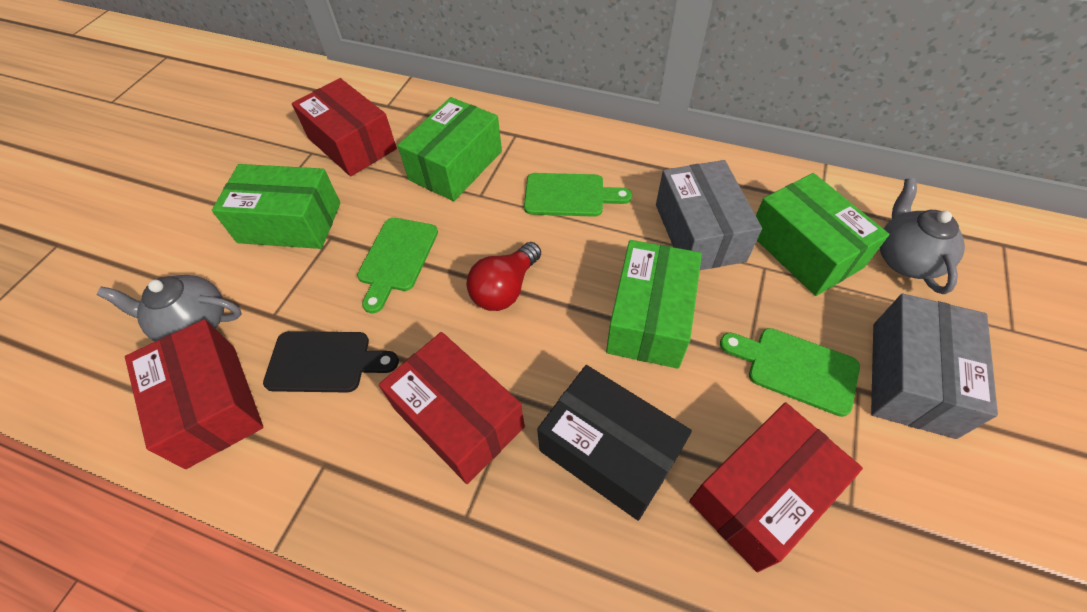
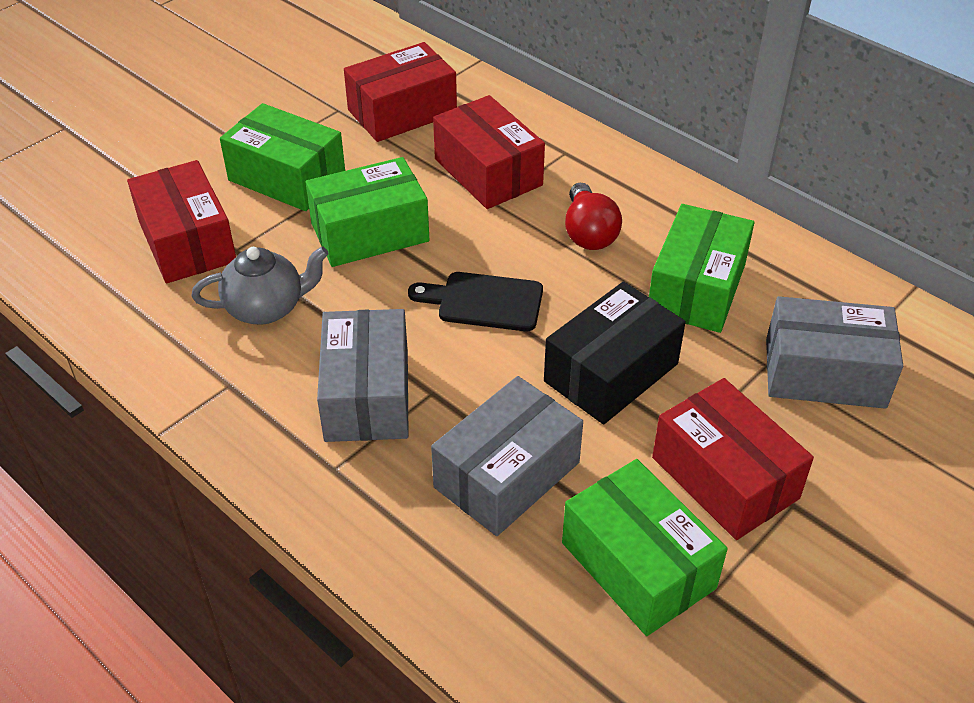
green cutting board: 3 -> 0
grey box: 2 -> 3
grey teapot: 2 -> 1

